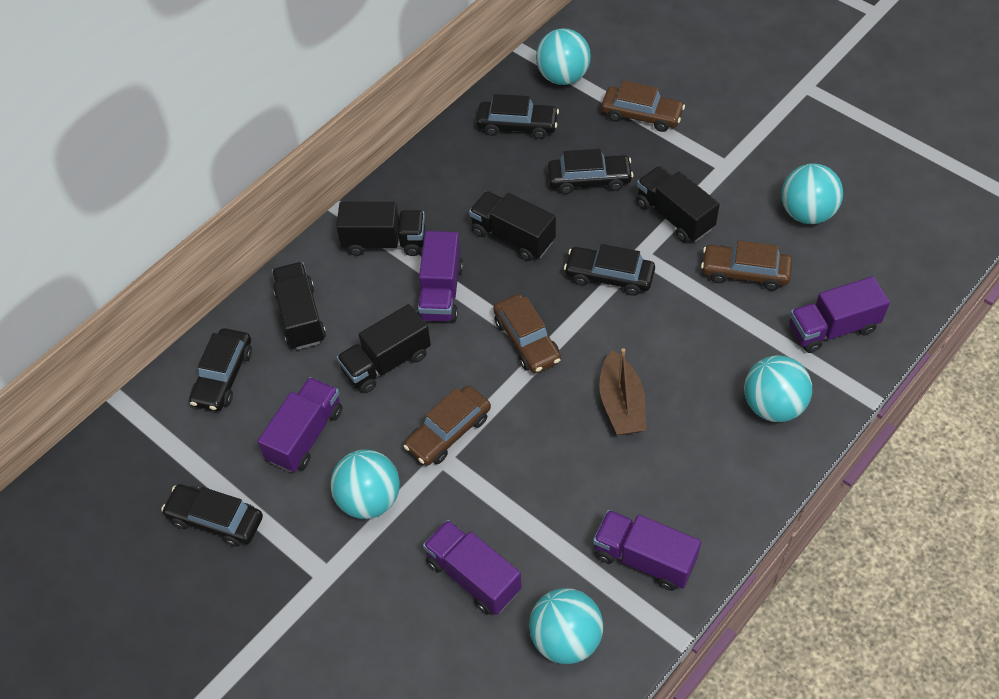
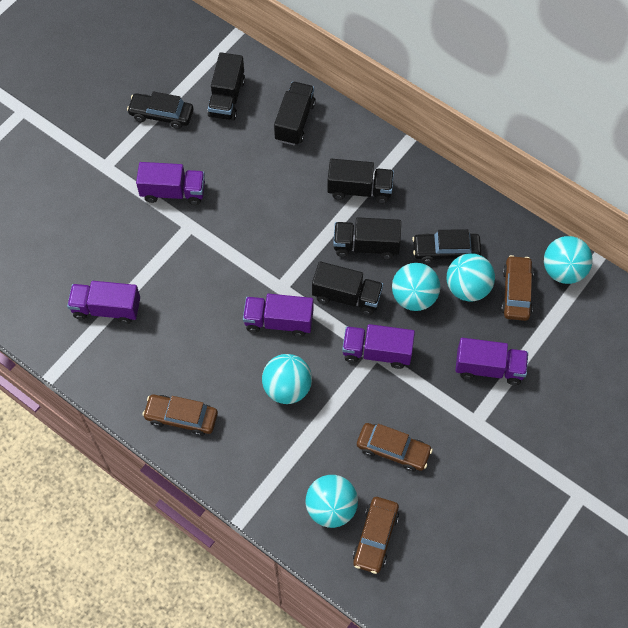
black car: 5 -> 2
brown boat: 1 -> 0

